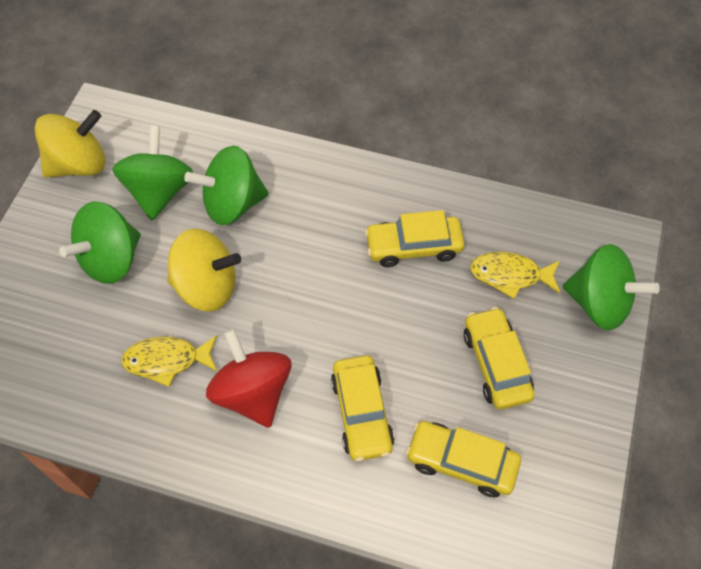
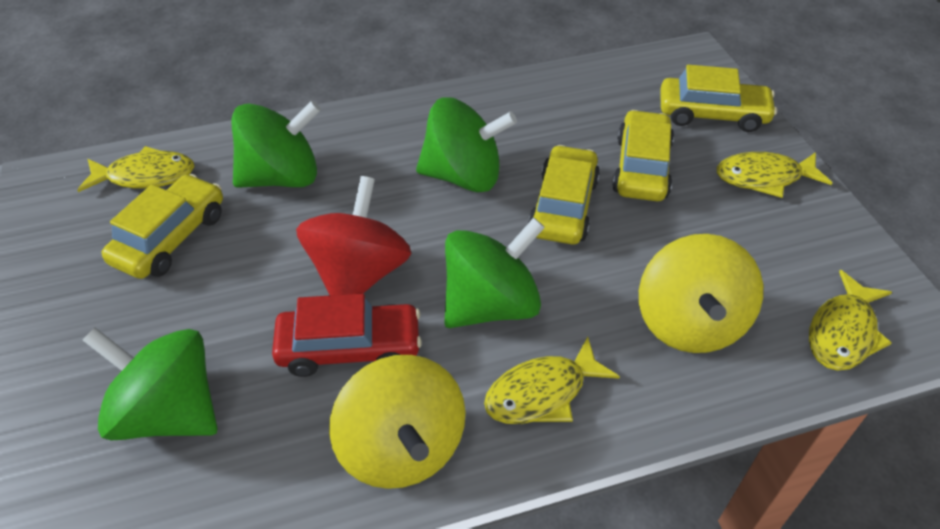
red car: 0 -> 1
yellow fish: 2 -> 4

